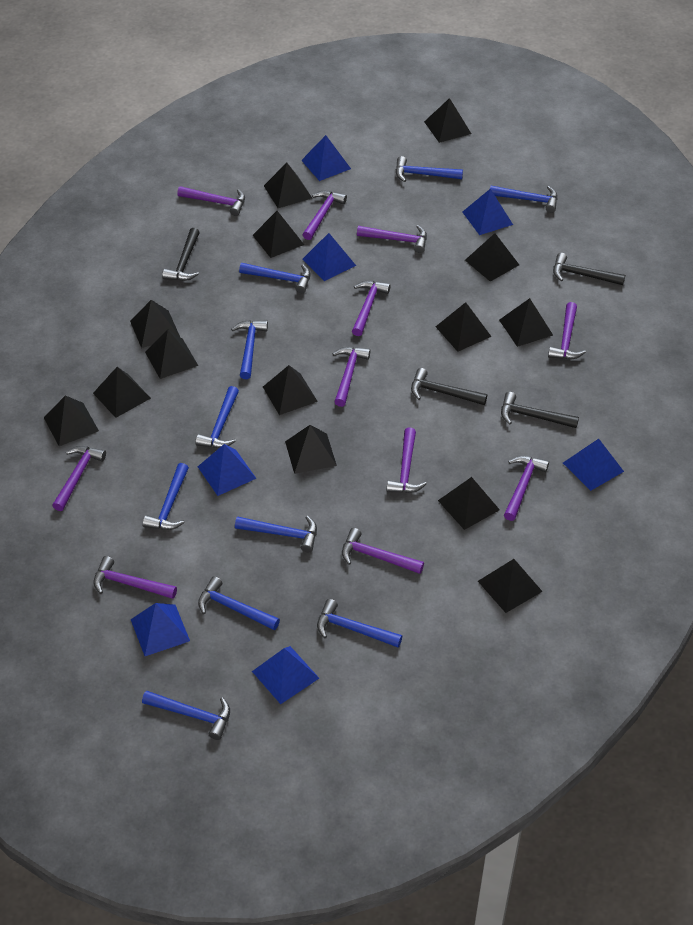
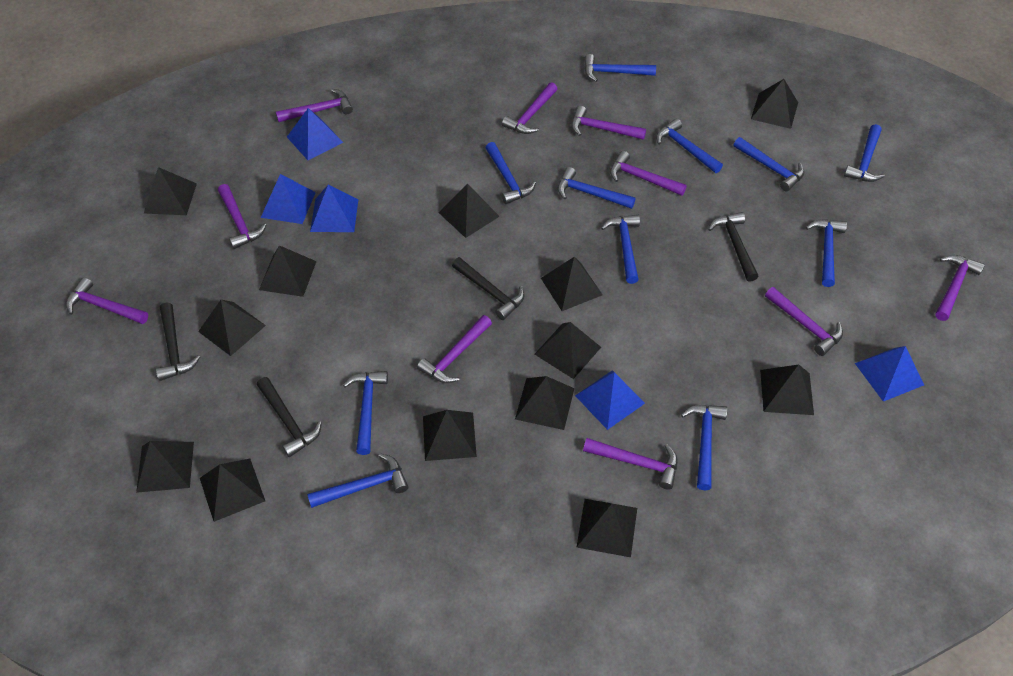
black pyramid: 14 -> 13
blue hammer: 10 -> 11
blue pyramid: 7 -> 5
purple hammer: 11 -> 10

